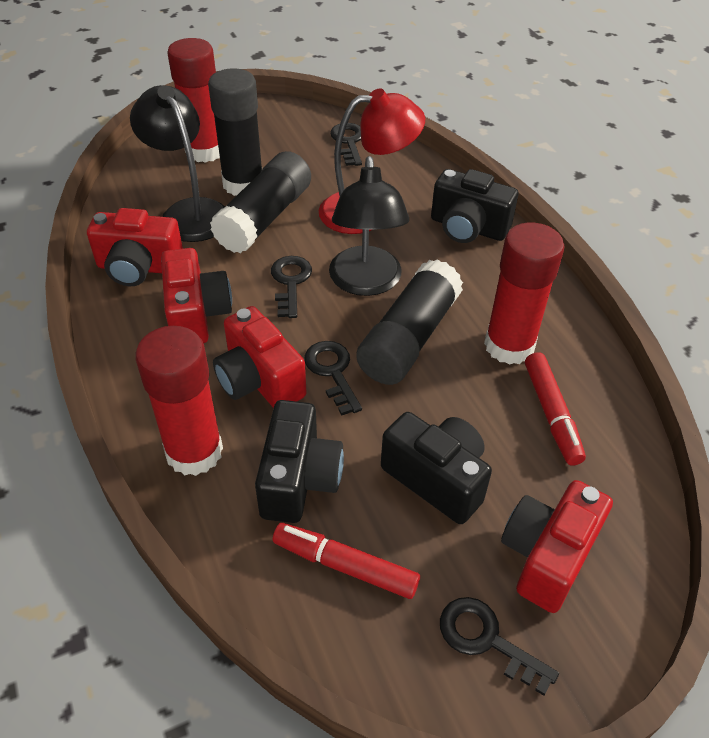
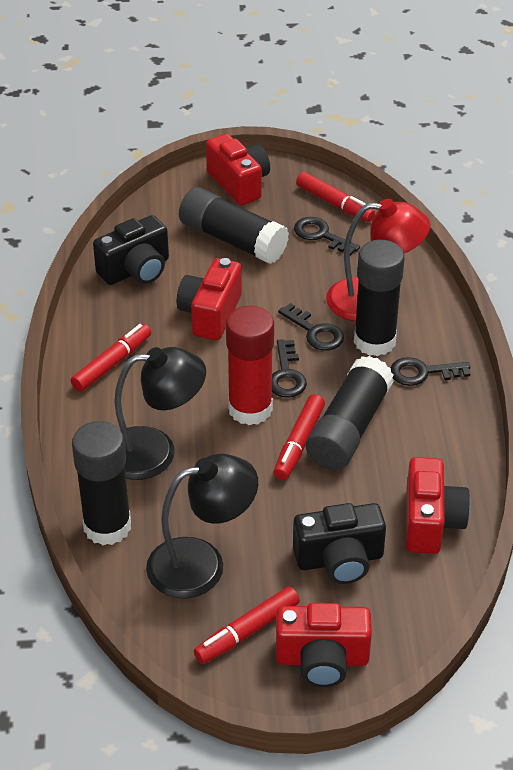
black camera: 3 -> 2
black glue stick: 3 -> 4
red glue stick: 3 -> 1
red marker: 2 -> 4

